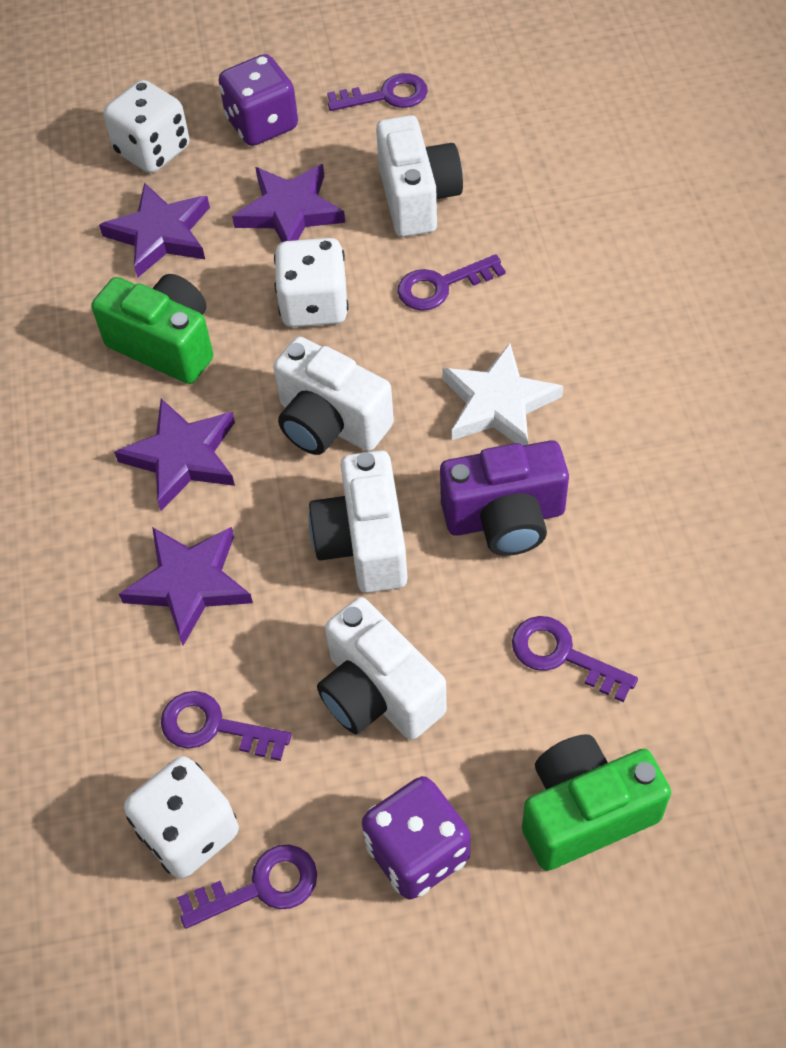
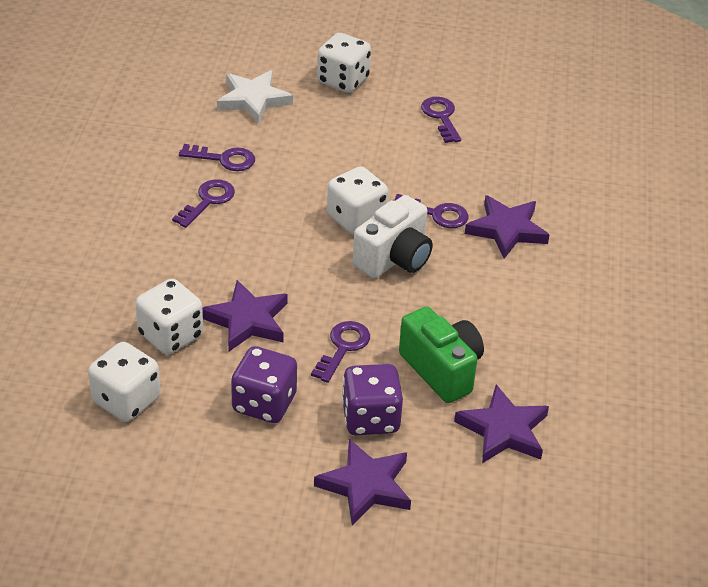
green camera: 2 -> 1
purple camera: 1 -> 0
white camera: 4 -> 1
white dice: 3 -> 4

